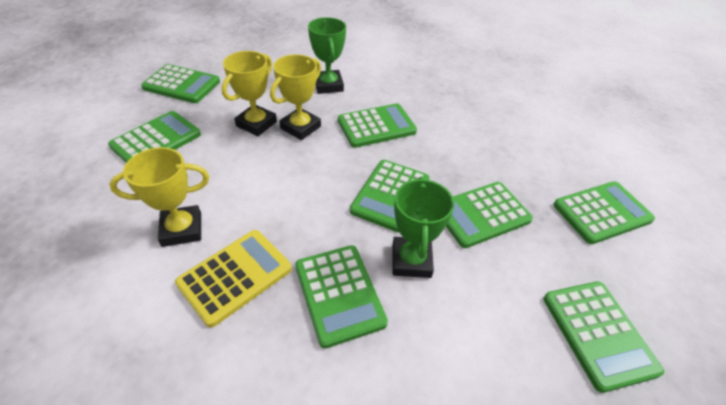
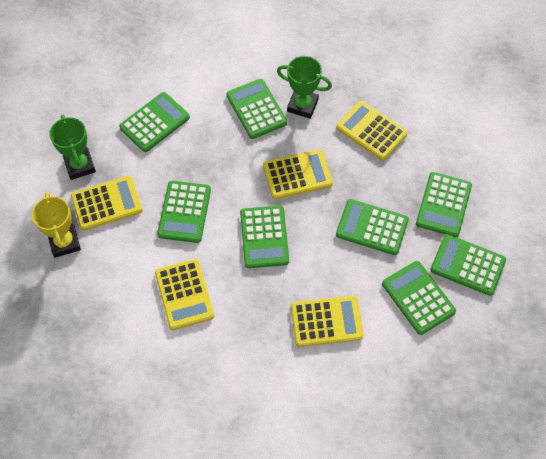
yellow calculator: 1 -> 5
yellow trophy: 3 -> 1

